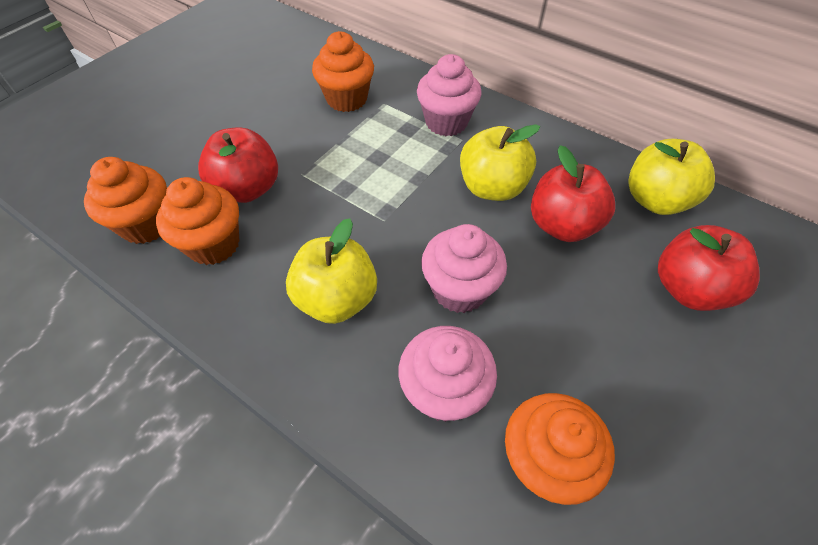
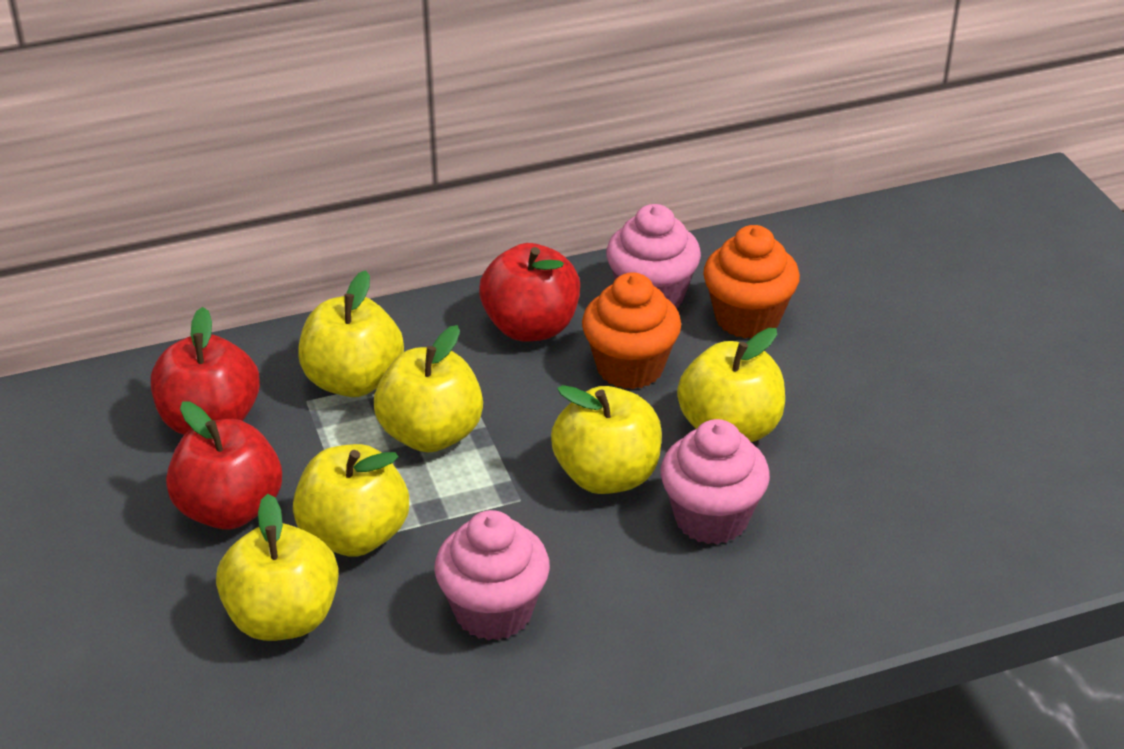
orange cupcake: 4 -> 2
yellow apple: 3 -> 6

